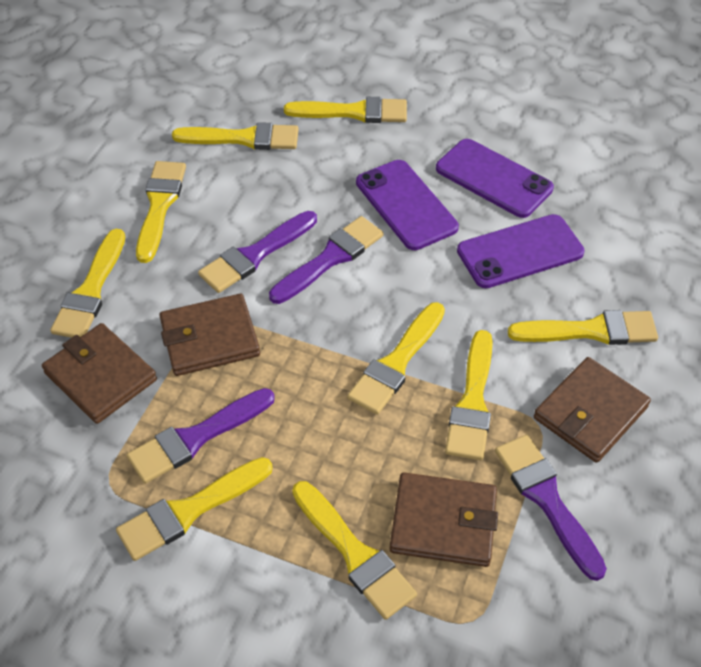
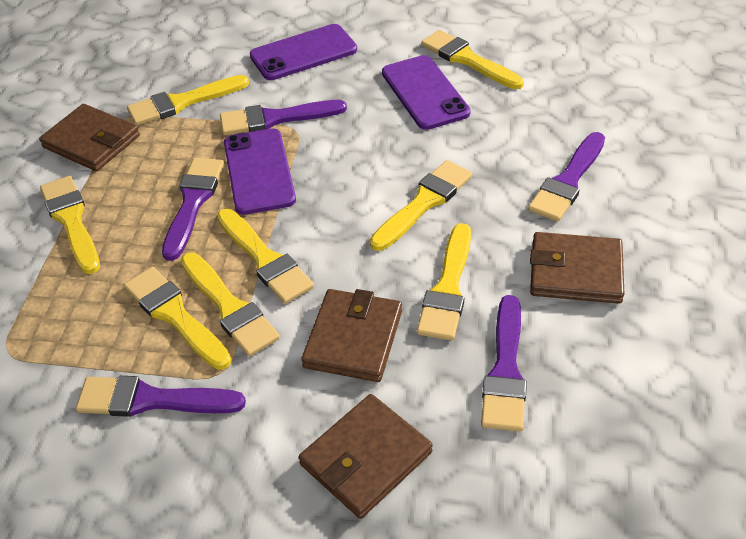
purple brush: 4 -> 5
yellow brush: 9 -> 8

